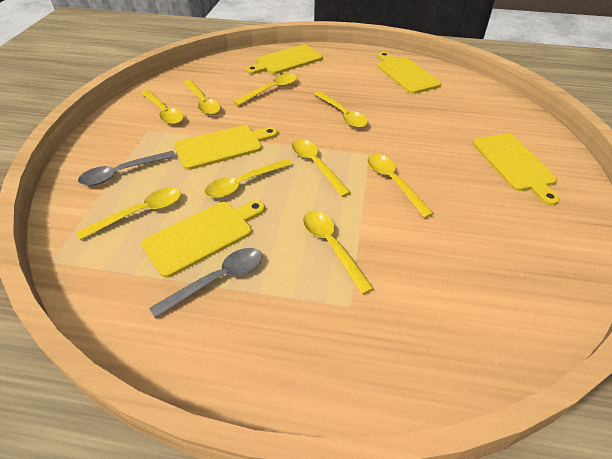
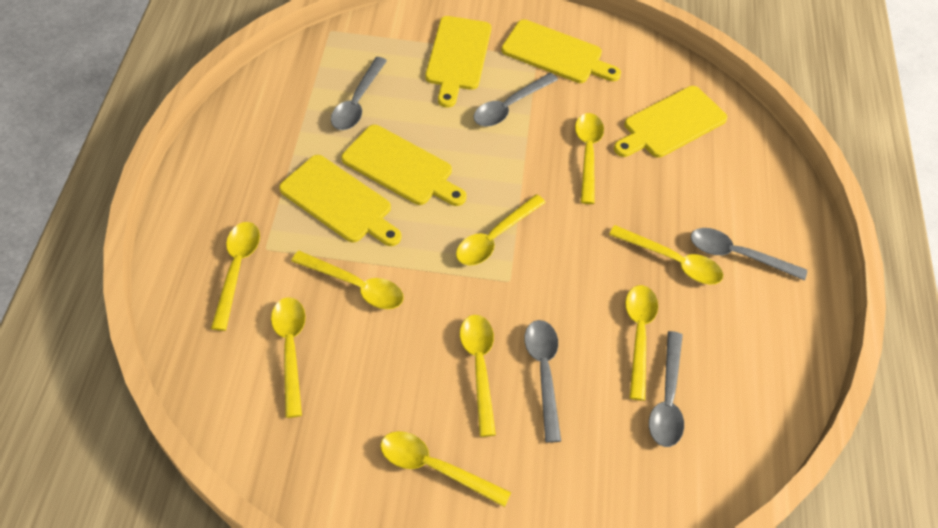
grey spoon: 2 -> 5

